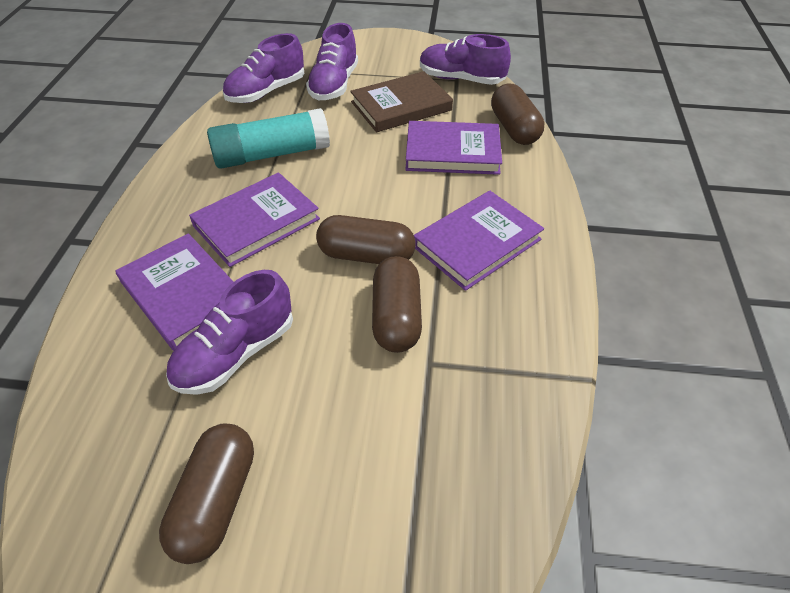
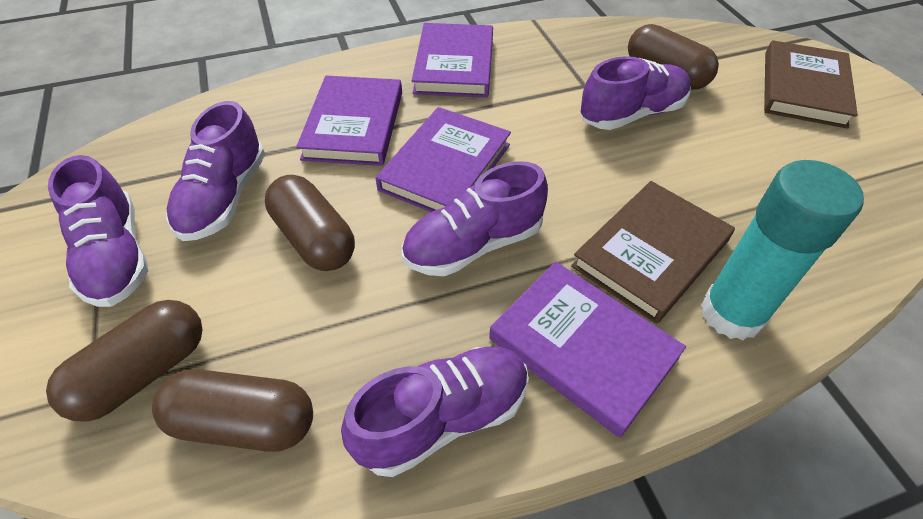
brown book: 1 -> 2
purple shoe: 4 -> 5

